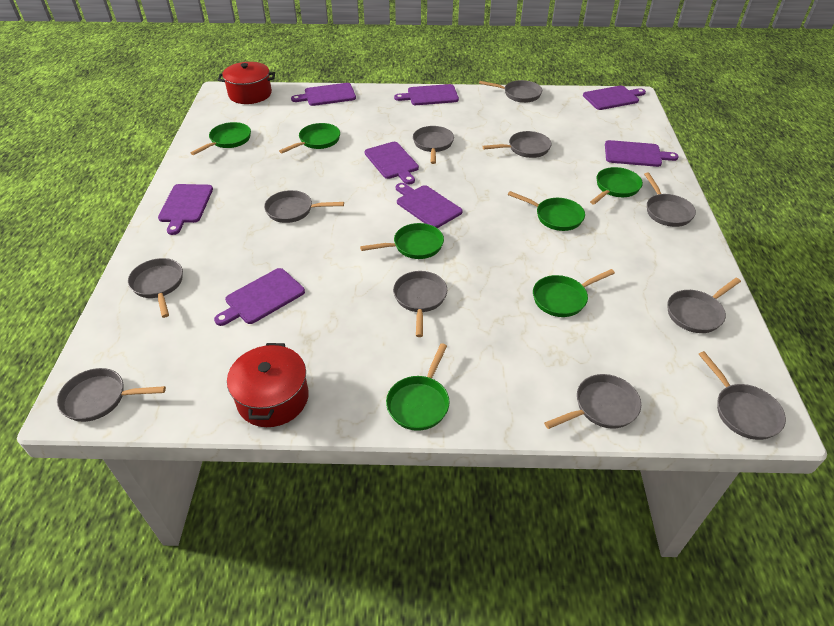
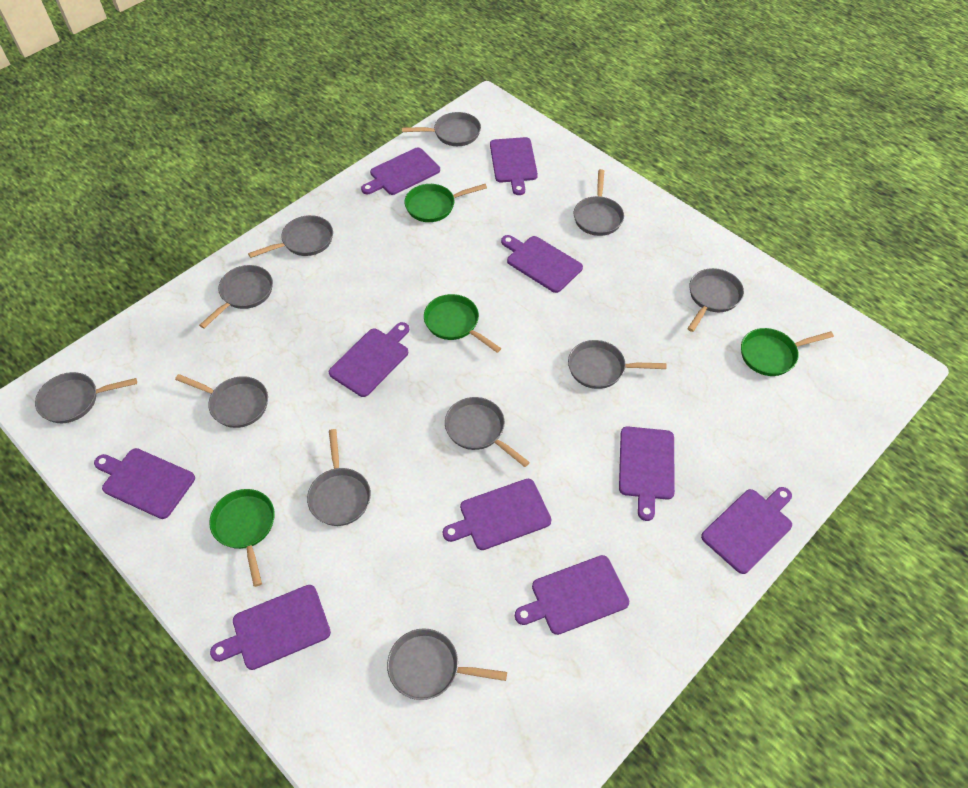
green pan: 7 -> 4
purple cutting board: 8 -> 10
red pot: 2 -> 0

